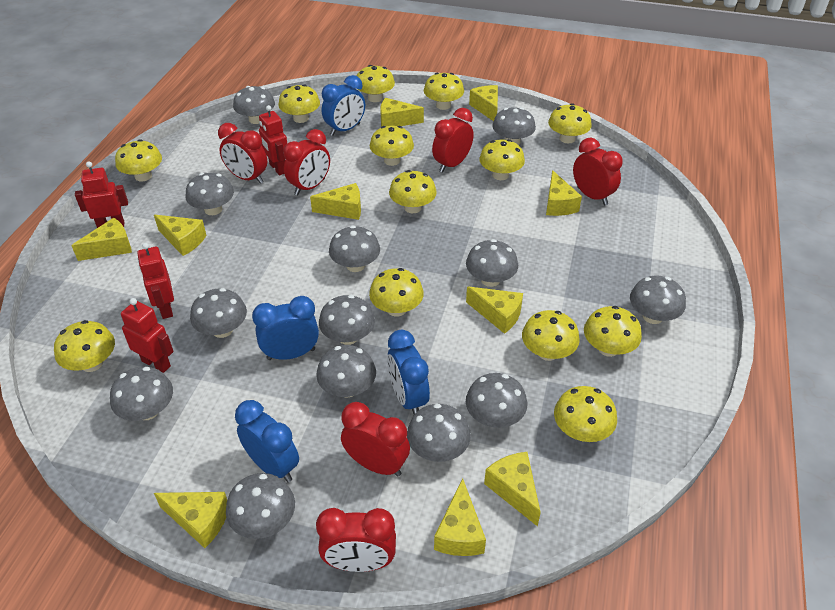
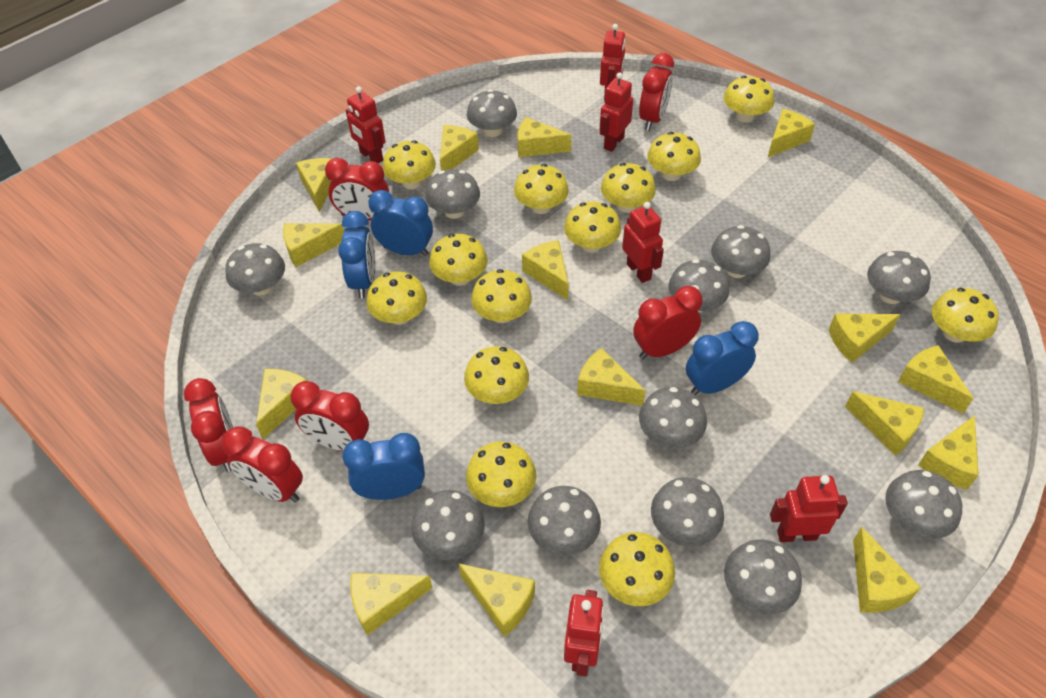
grey mushroom: 13 -> 12
red robot: 4 -> 6
yellow cheese: 10 -> 15

